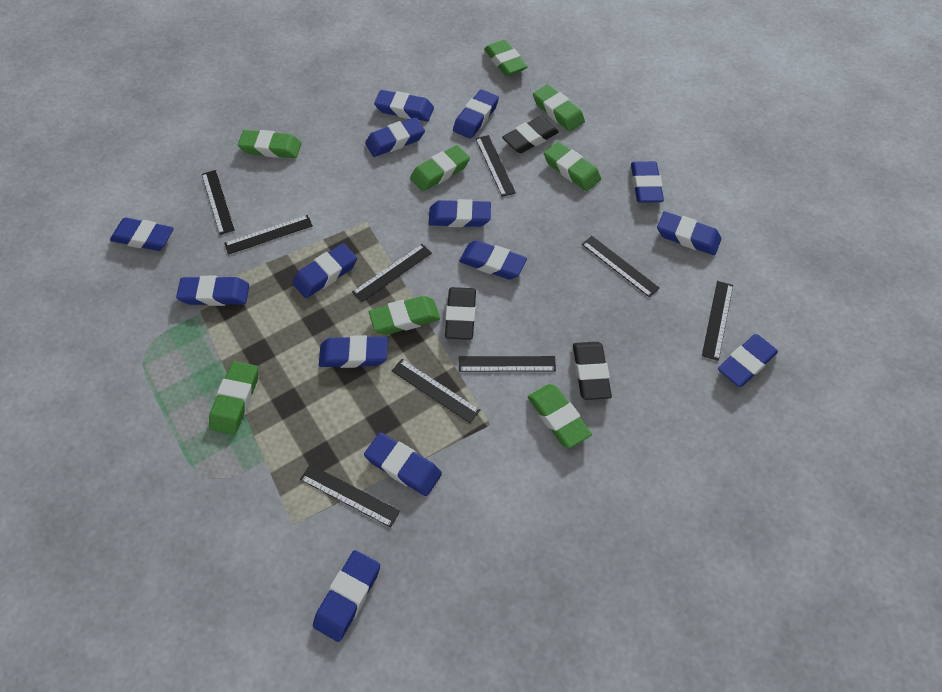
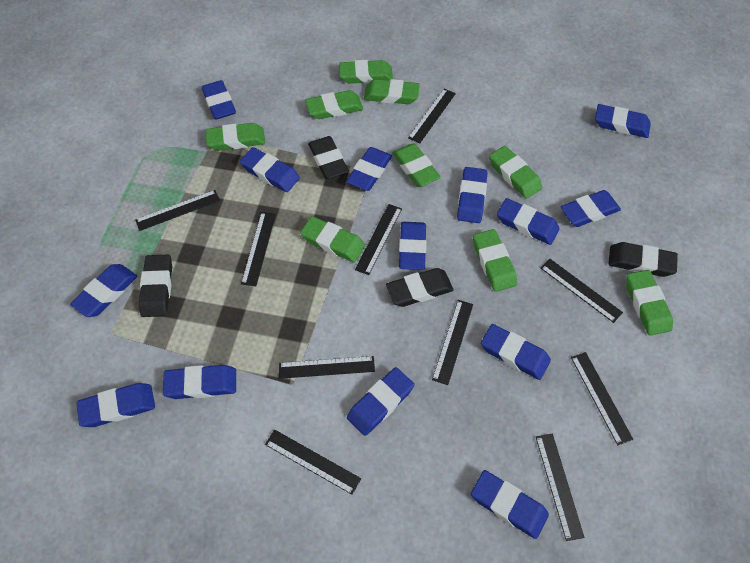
black eraser: 3 -> 4
black ruler: 9 -> 10
green eraser: 8 -> 9

